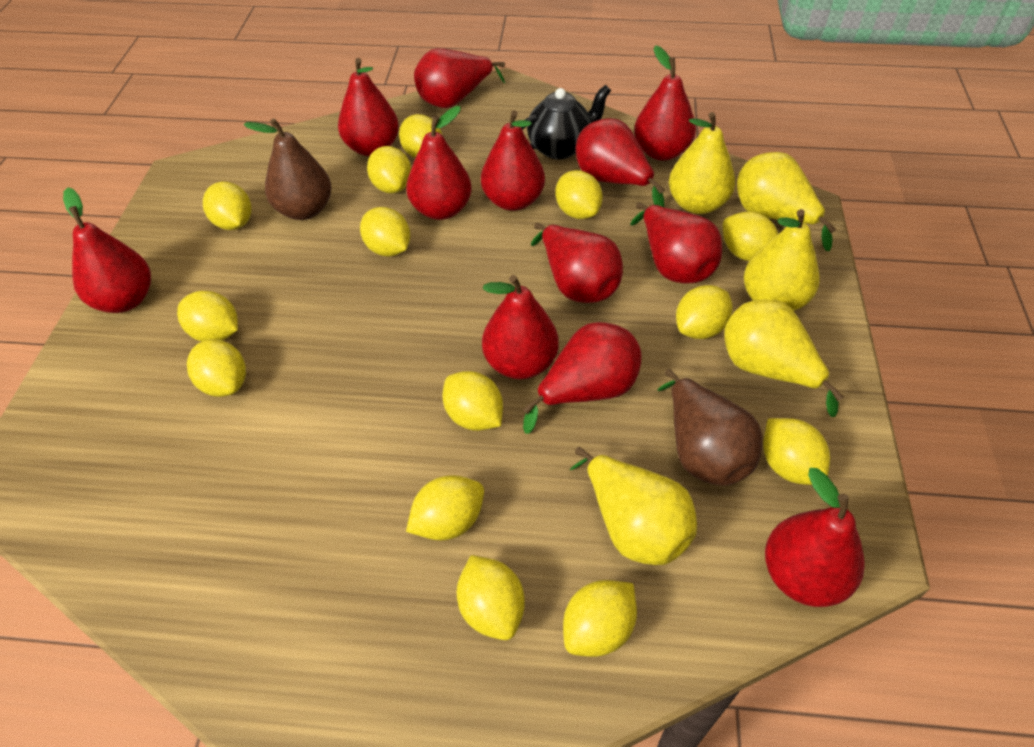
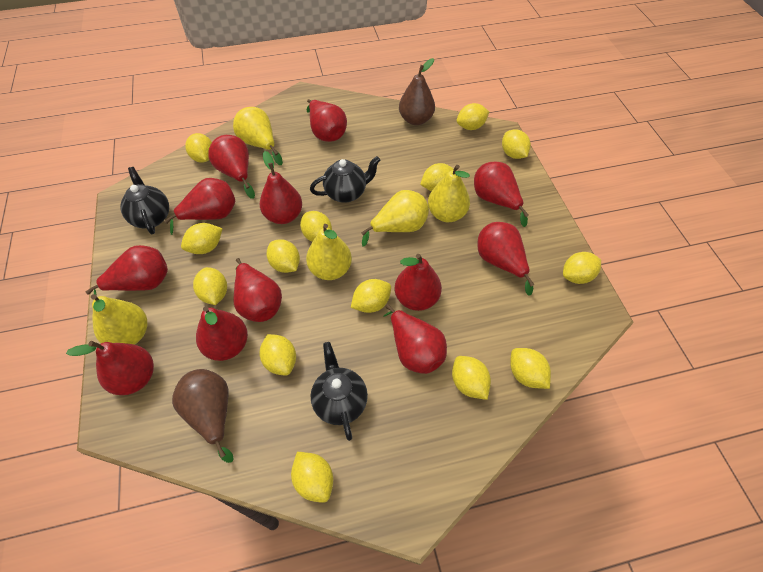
black teapot: 1 -> 3

